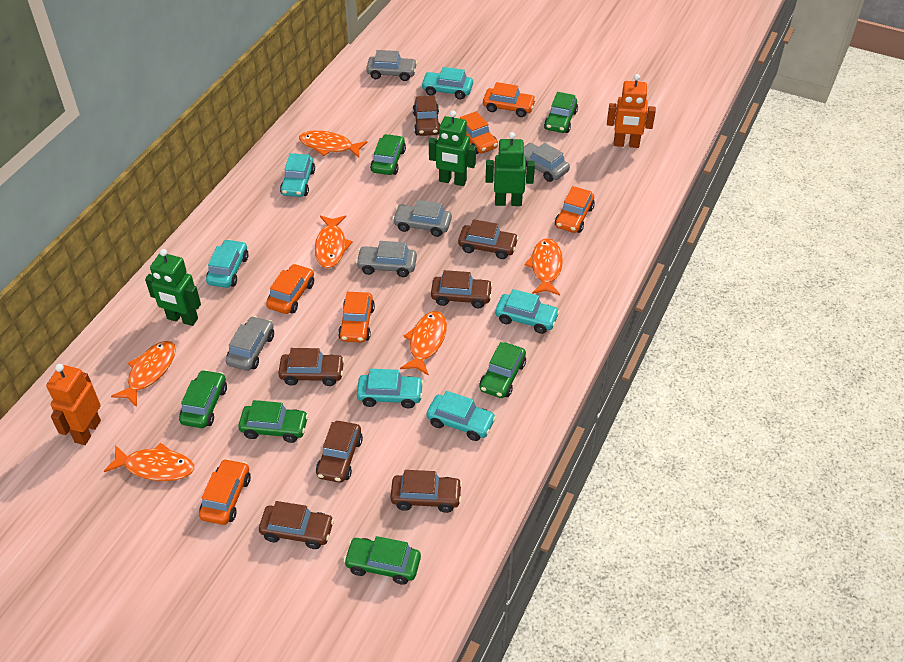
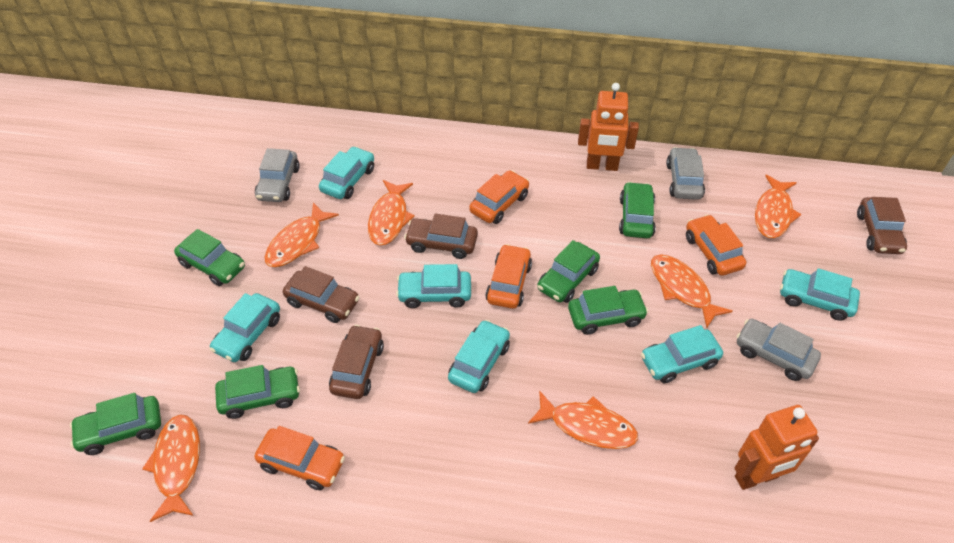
brown car: 7 -> 4
green robot: 3 -> 0
grey car: 5 -> 3
orange car: 6 -> 4

